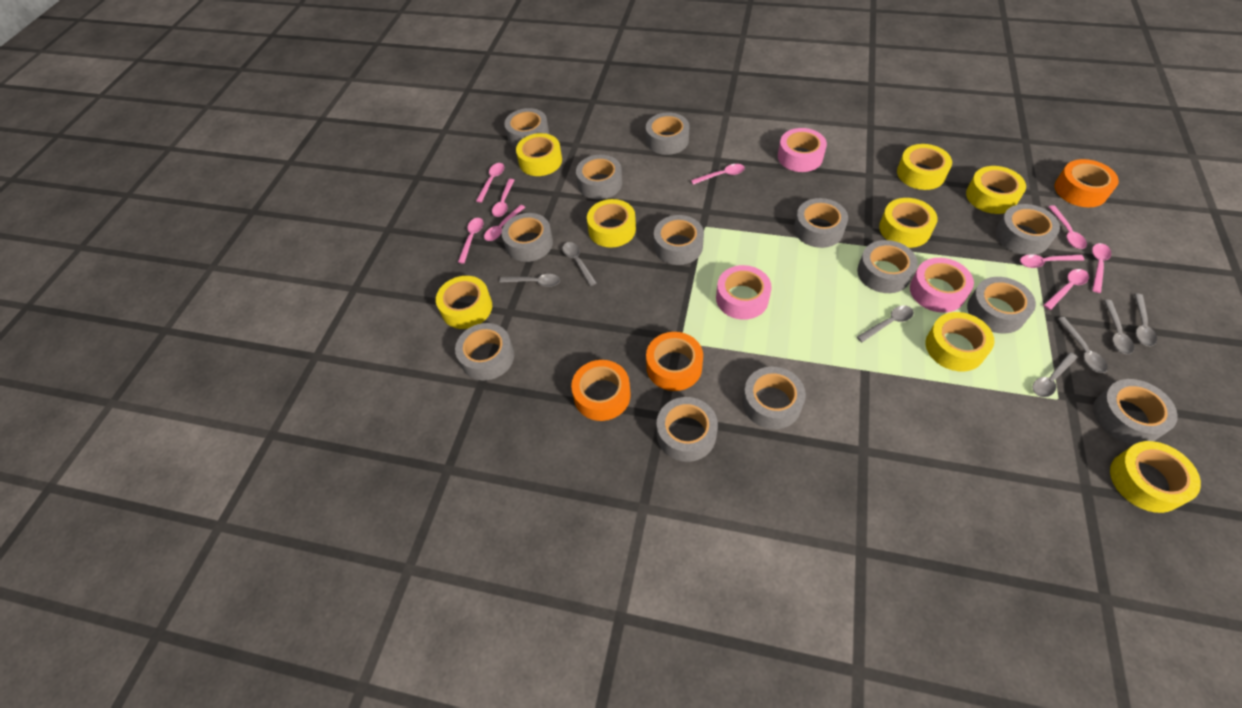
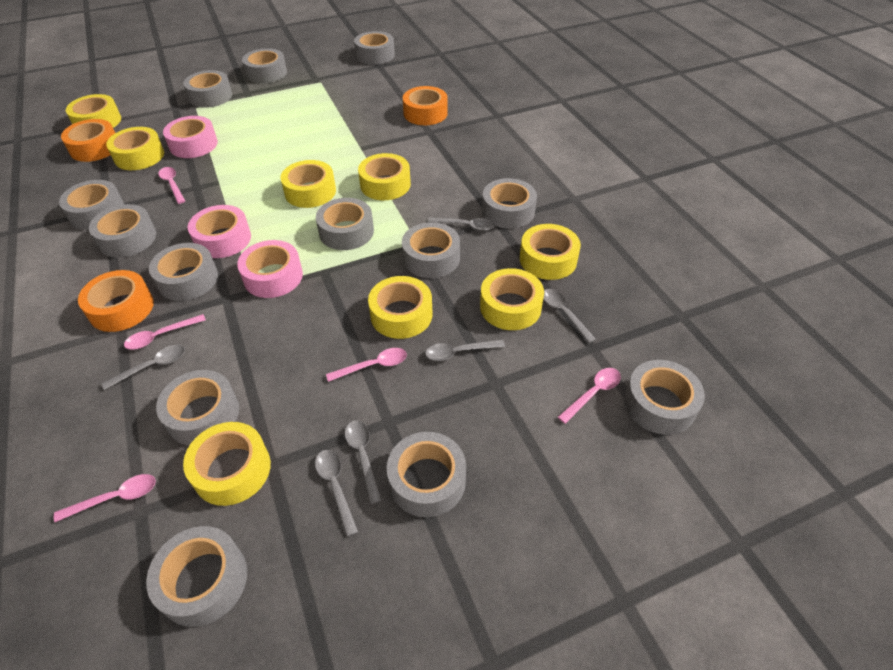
grey spoon: 7 -> 6
pink spoon: 9 -> 5

